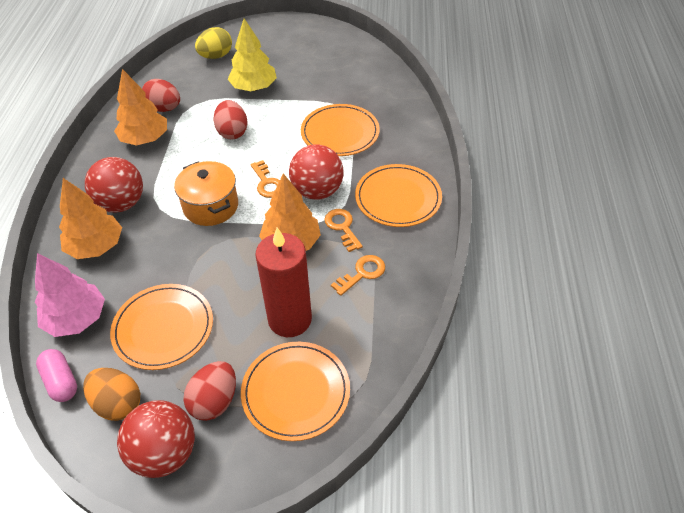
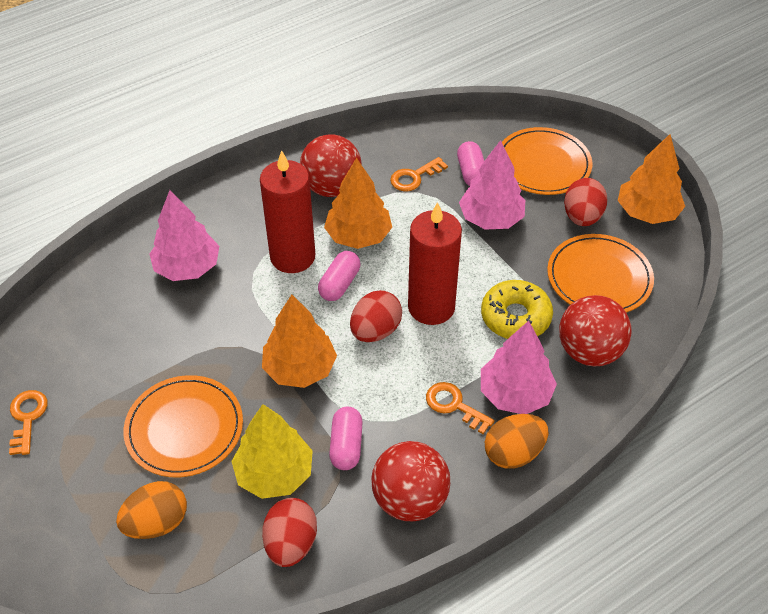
orange egg: 1 -> 2
orange plate: 4 -> 3
orange pot: 1 -> 0
pink capsule: 1 -> 3
pink tree: 1 -> 3
red candle: 1 -> 2
yellow donut: 0 -> 1
yellow egg: 1 -> 0

